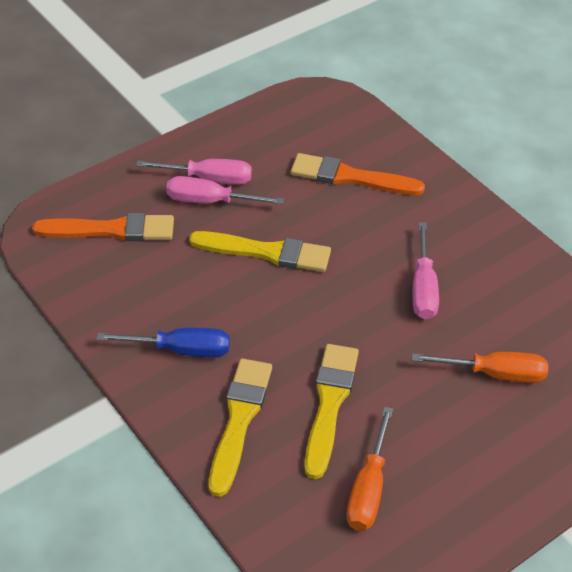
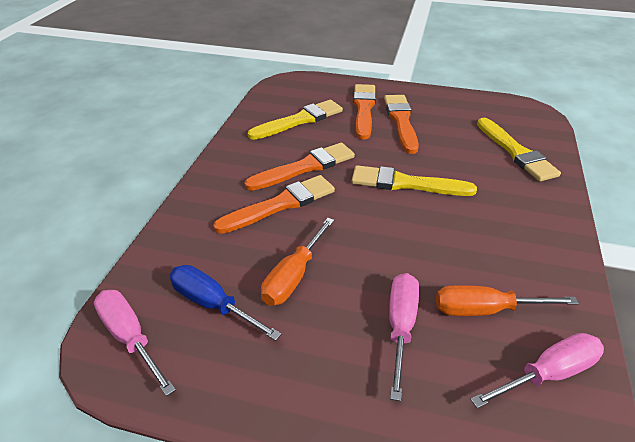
orange brush: 2 -> 4

